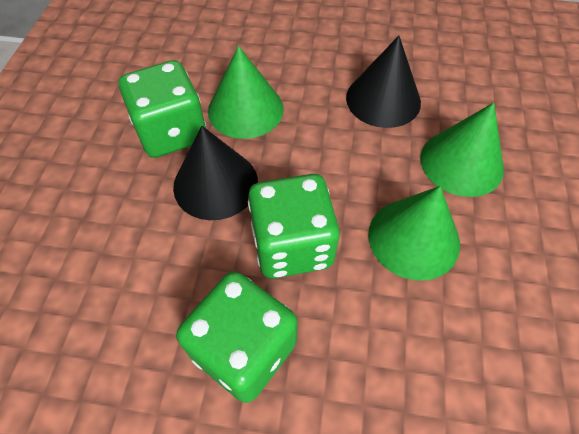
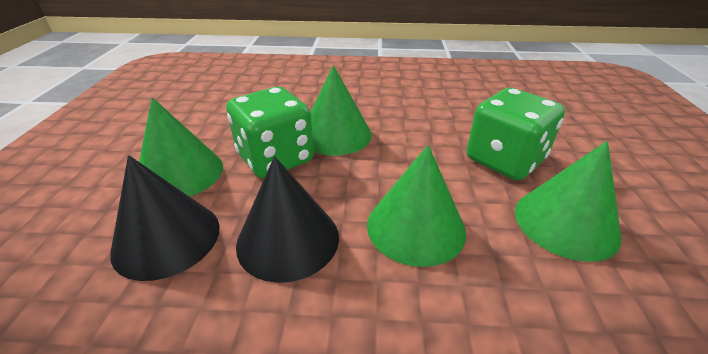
green cone: 3 -> 4
green dice: 3 -> 2

